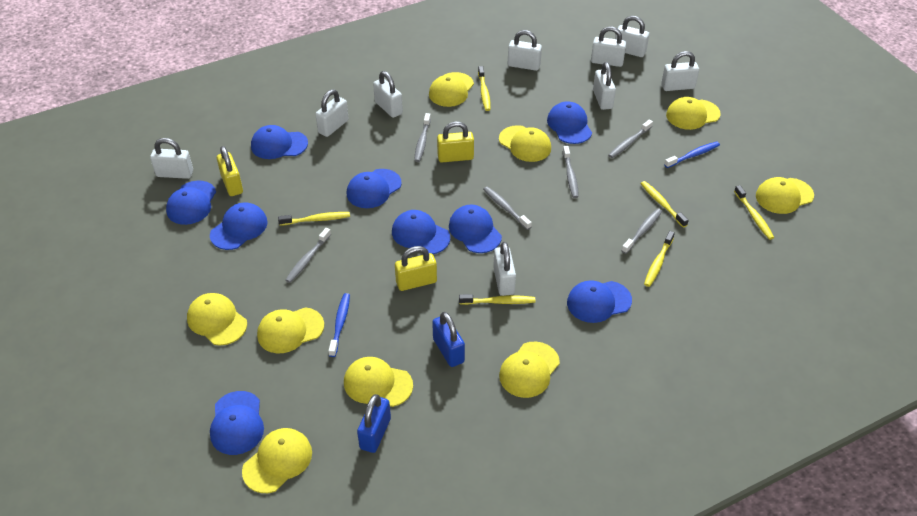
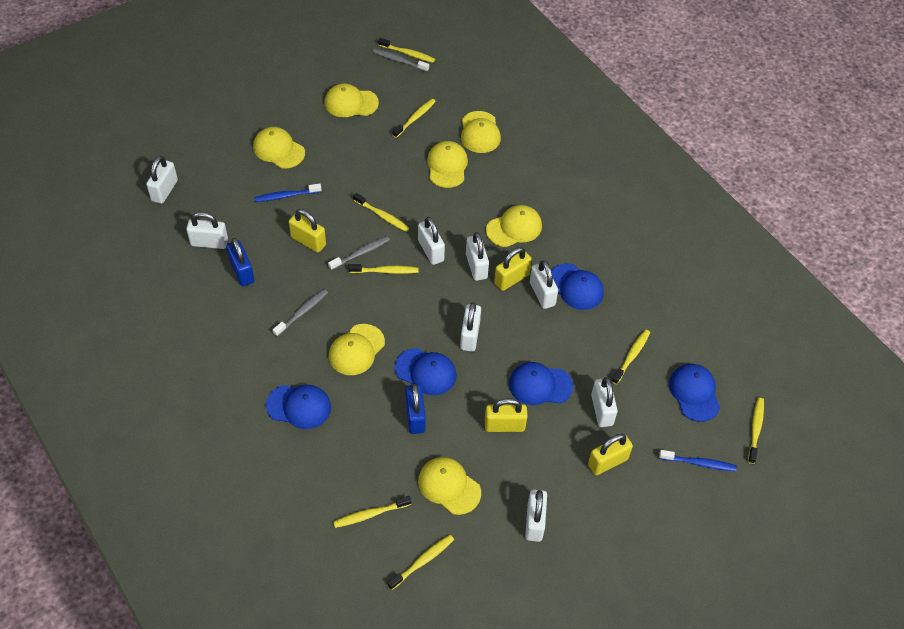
blue cap: 9 -> 5
grey toothbrush: 6 -> 3
white padlock: 9 -> 8
yellow cap: 9 -> 7
yellow padlock: 3 -> 4
yellow toothbrush: 6 -> 8

